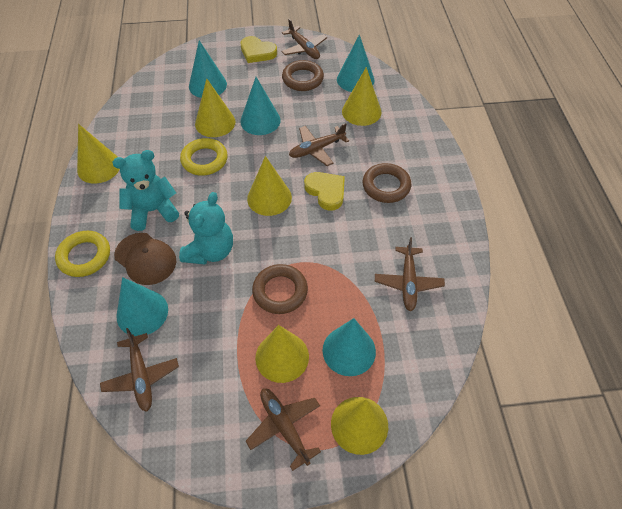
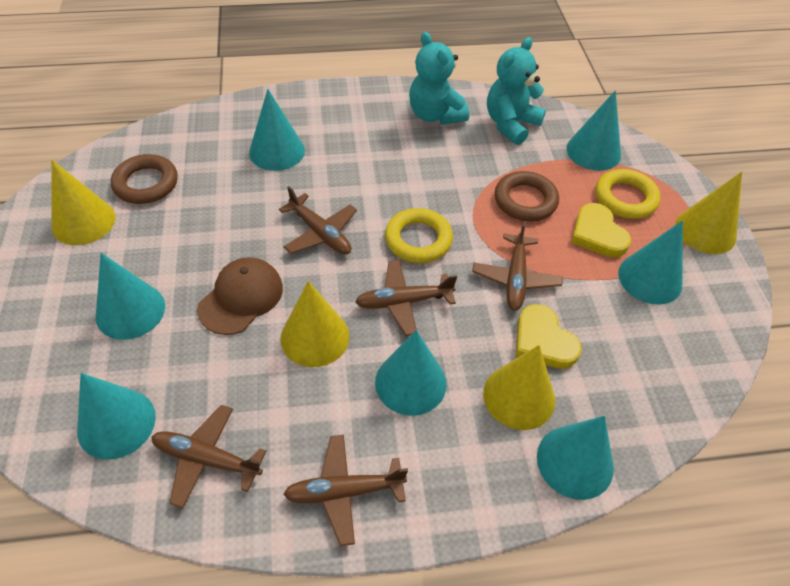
brown ring: 3 -> 2
turquoise cone: 5 -> 7
yellow cone: 6 -> 4

